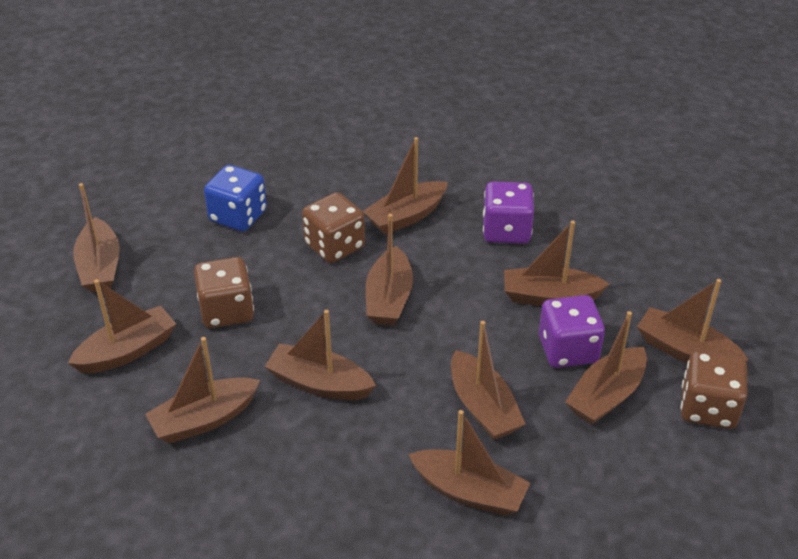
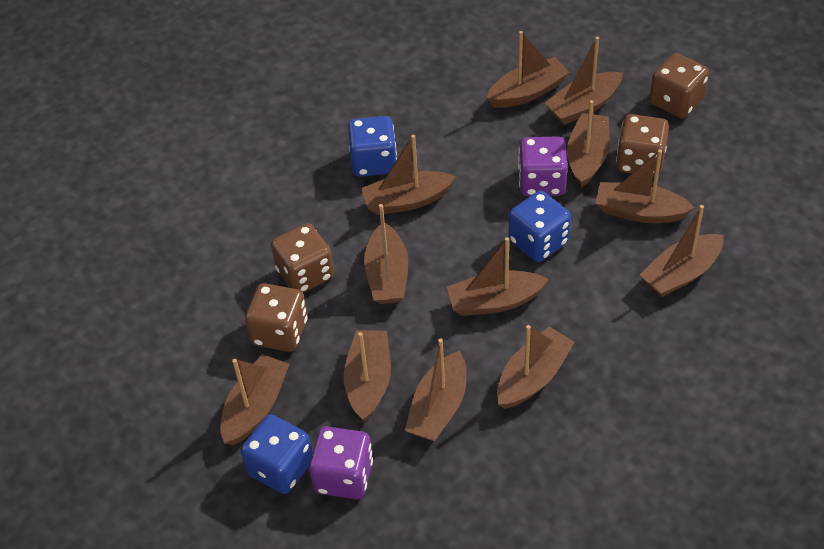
blue dice: 1 -> 3
brown boat: 11 -> 12
brown dice: 3 -> 4

